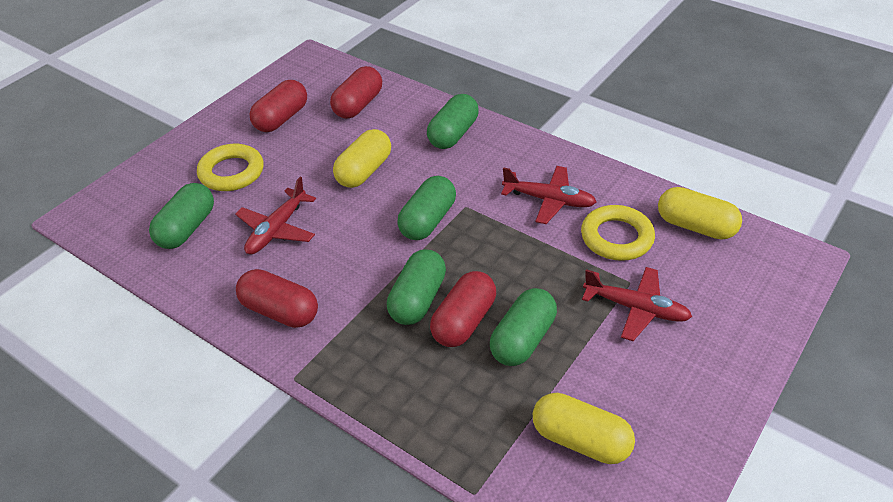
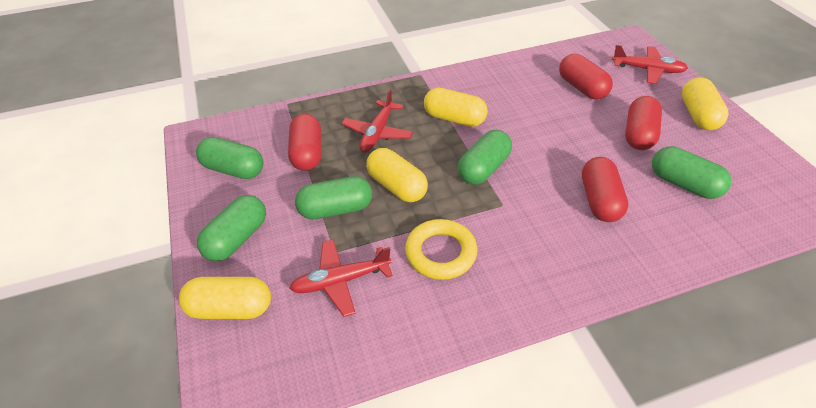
yellow capsule: 3 -> 4
yellow ring: 2 -> 1

